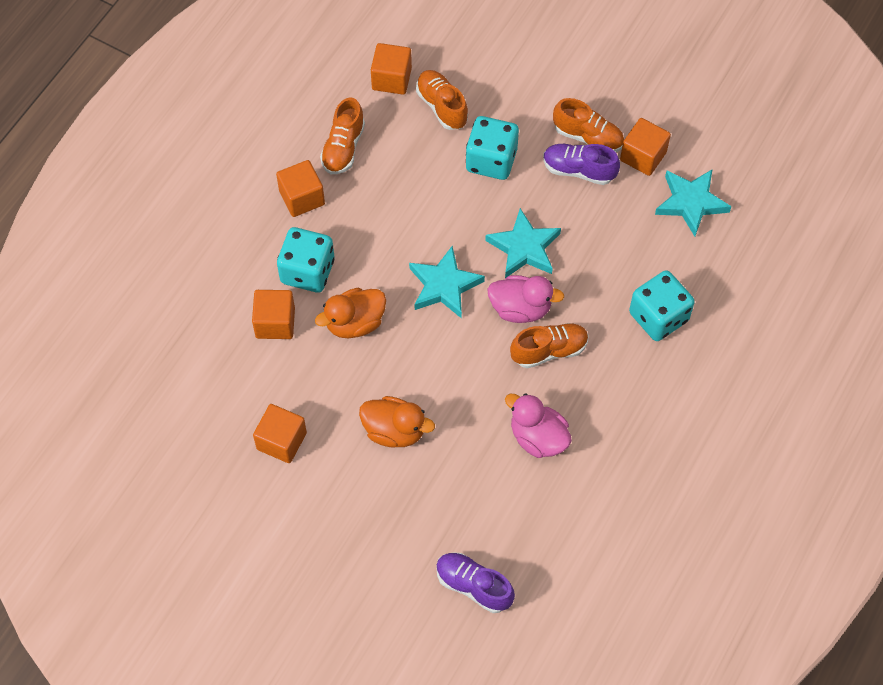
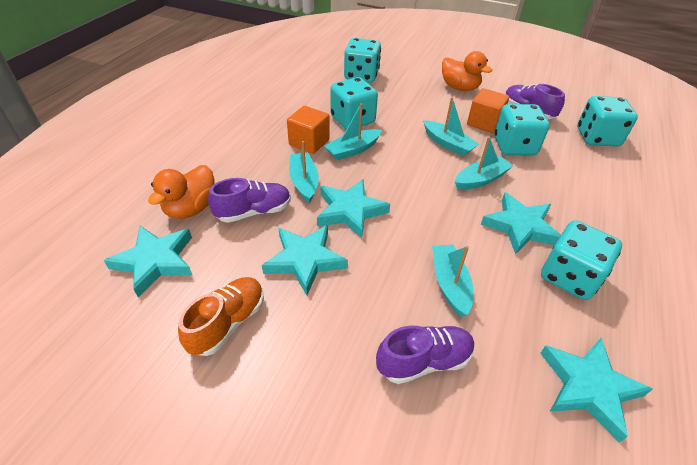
orange cube: 5 -> 2
orange shoe: 4 -> 1
pink duck: 2 -> 0
purple shoe: 2 -> 3
turquoise boat: 0 -> 5
turquoise dice: 3 -> 5
turquoise star: 3 -> 5

